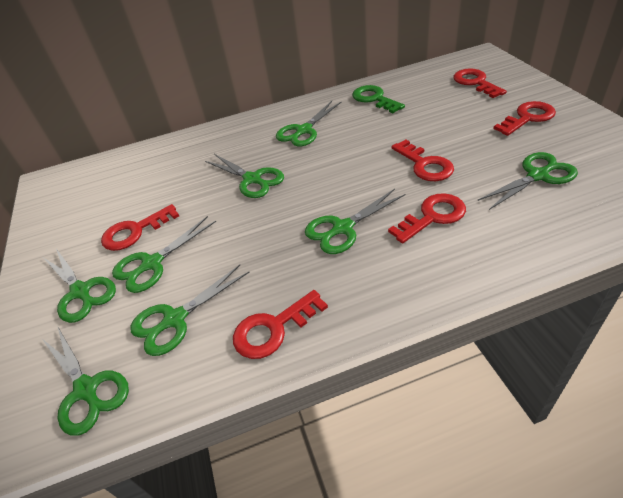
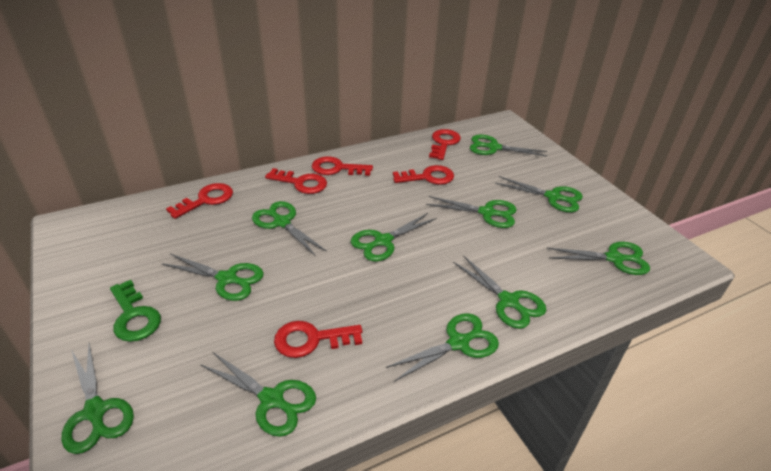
green scissors: 8 -> 11

